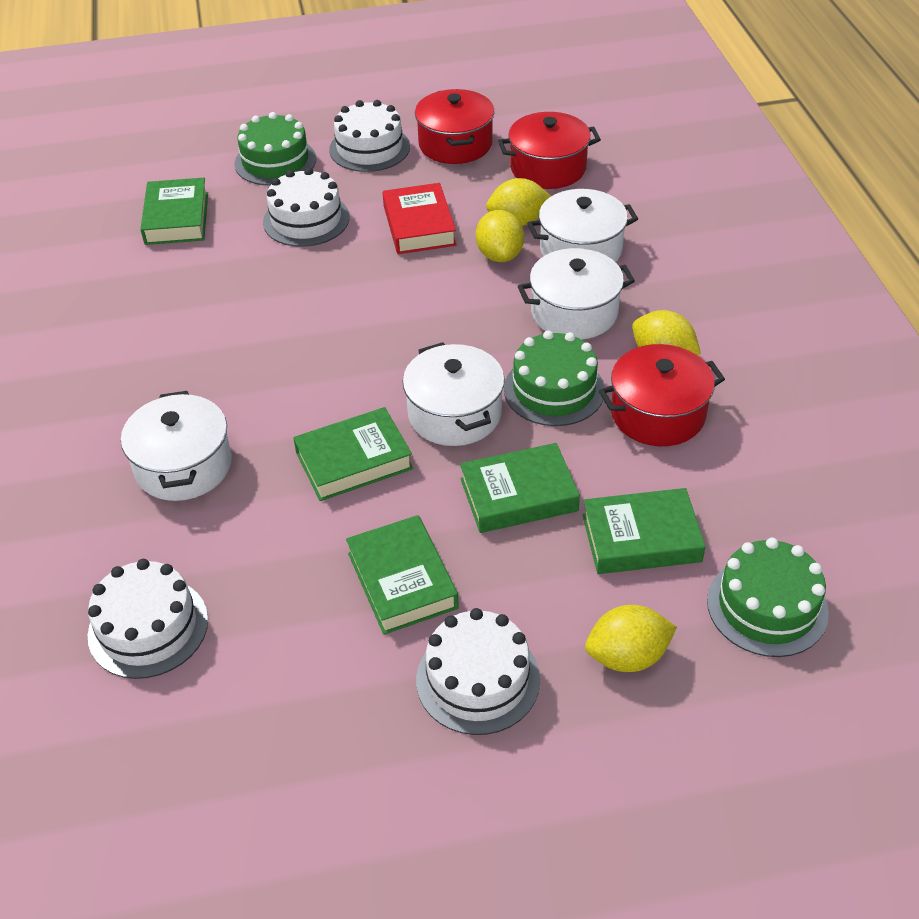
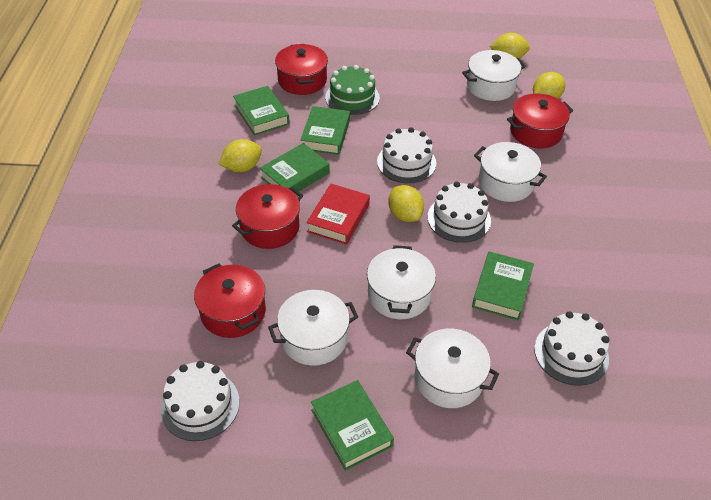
green cake: 3 -> 1
red pot: 3 -> 4
white pot: 4 -> 5

